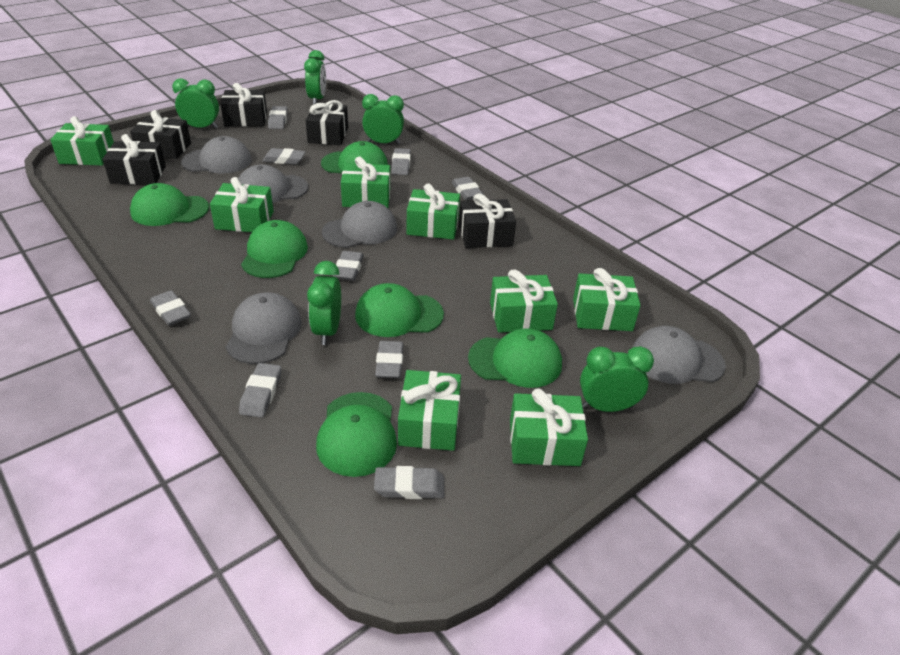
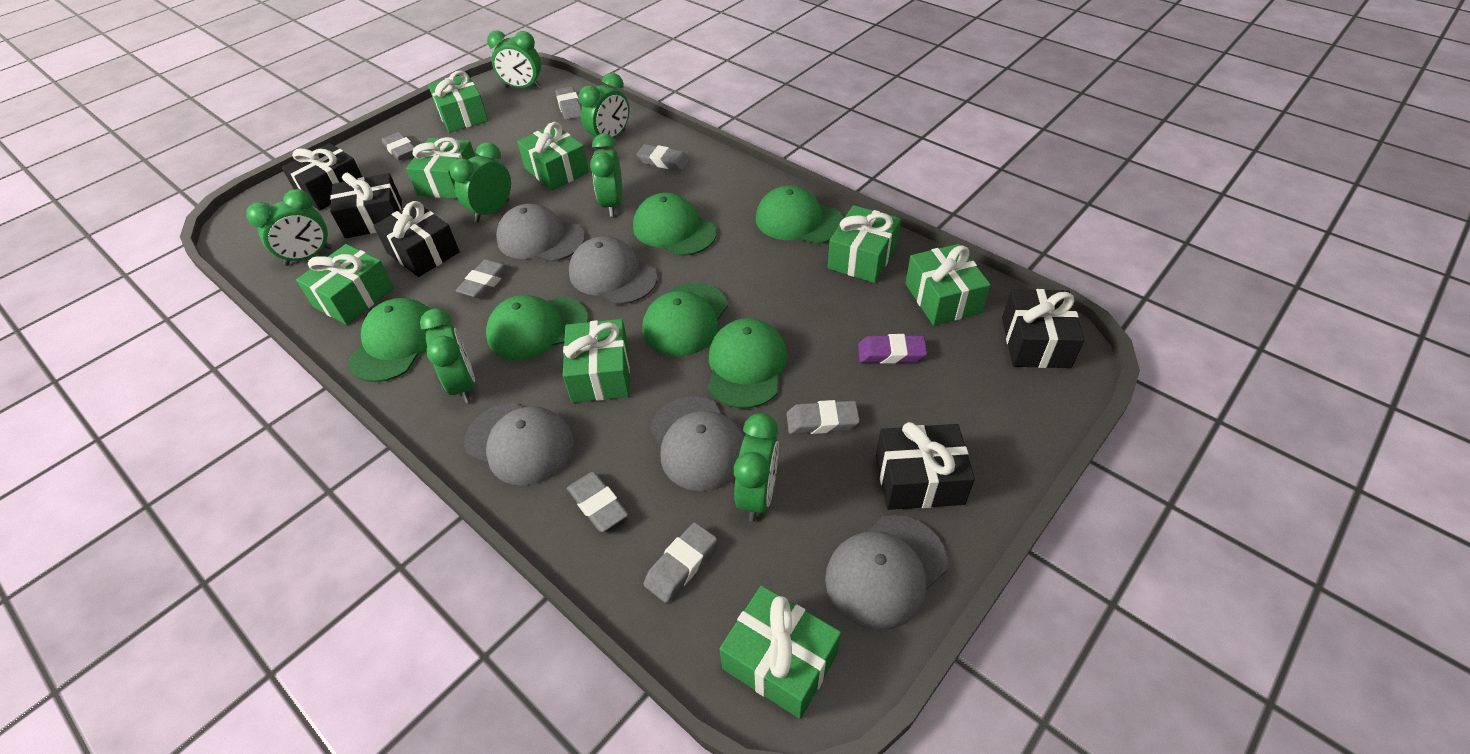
green clock: 5 -> 7
grey eraser: 9 -> 7
purple eraser: 0 -> 1

